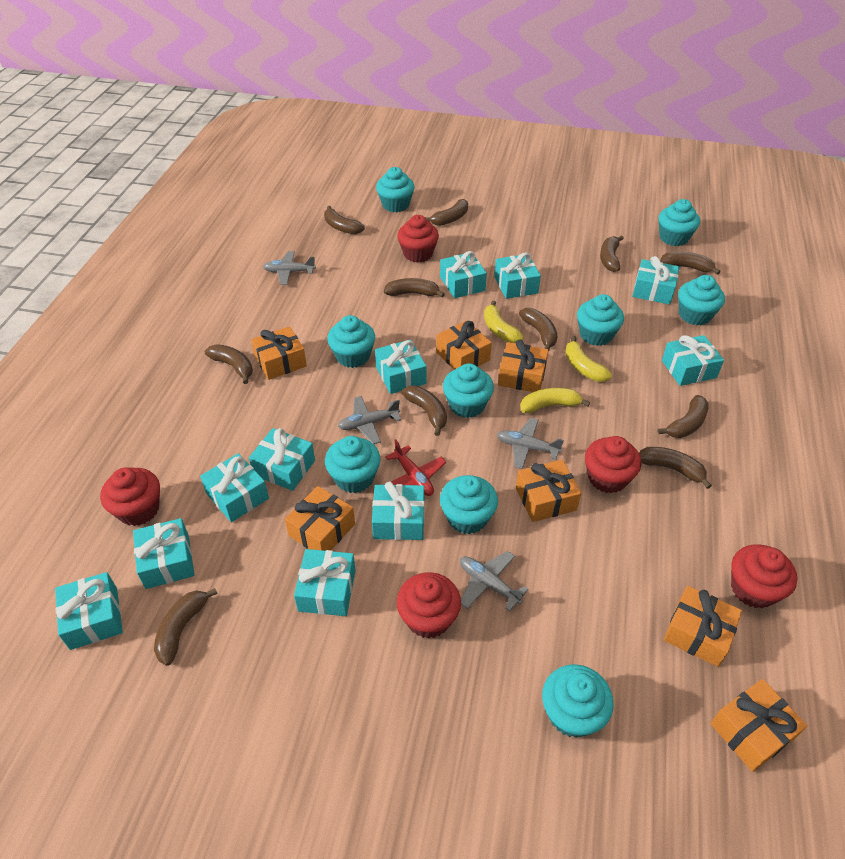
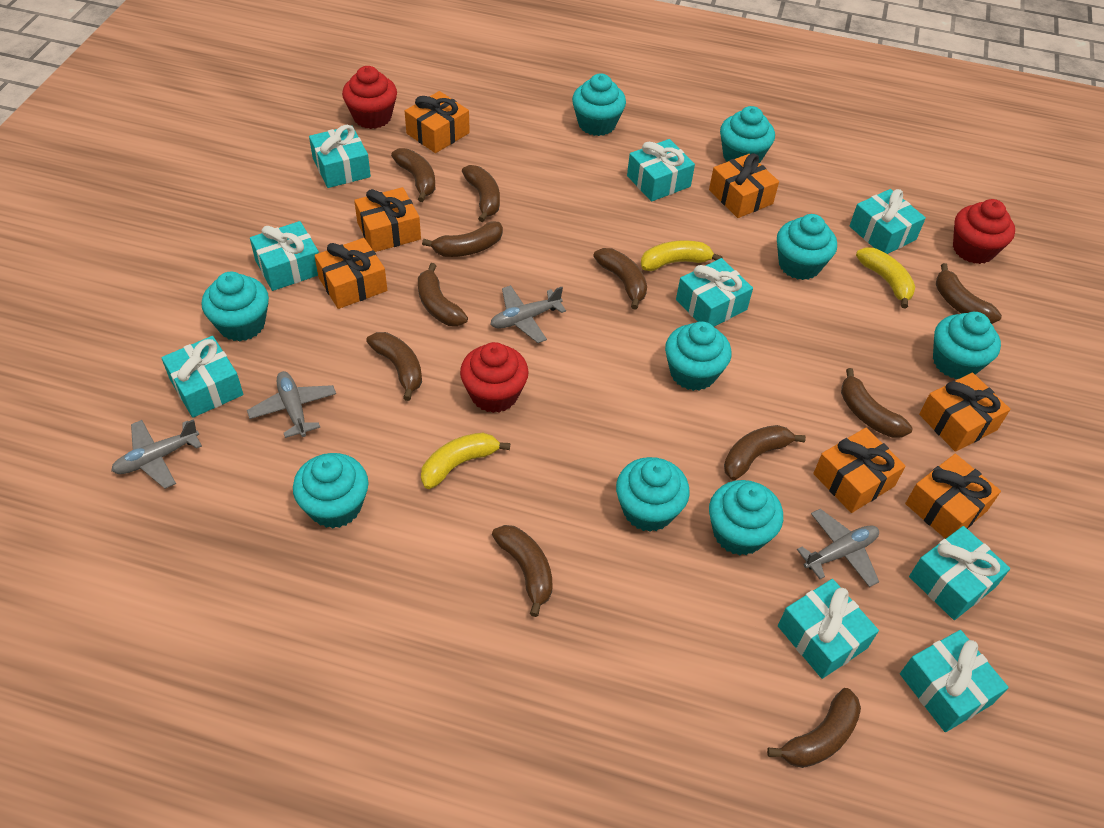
red cupcake: 5 -> 3
red plane: 1 -> 0
turquoise gift: 11 -> 9

